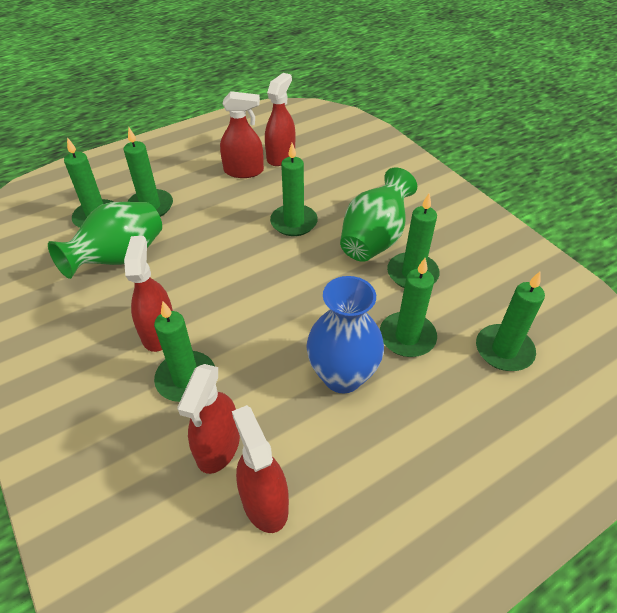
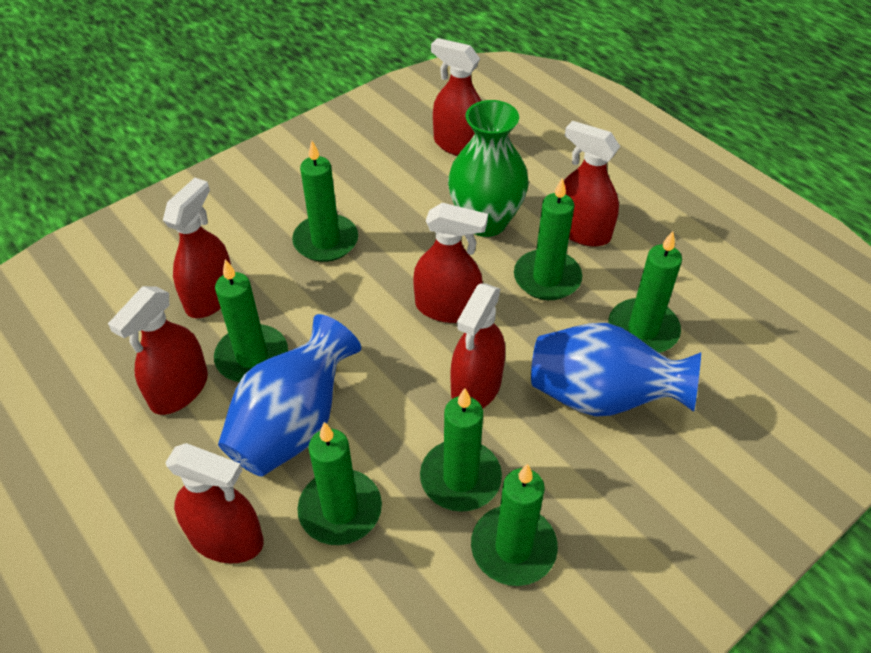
blue vase: 1 -> 2
green vase: 2 -> 1
red spray bottle: 5 -> 7

